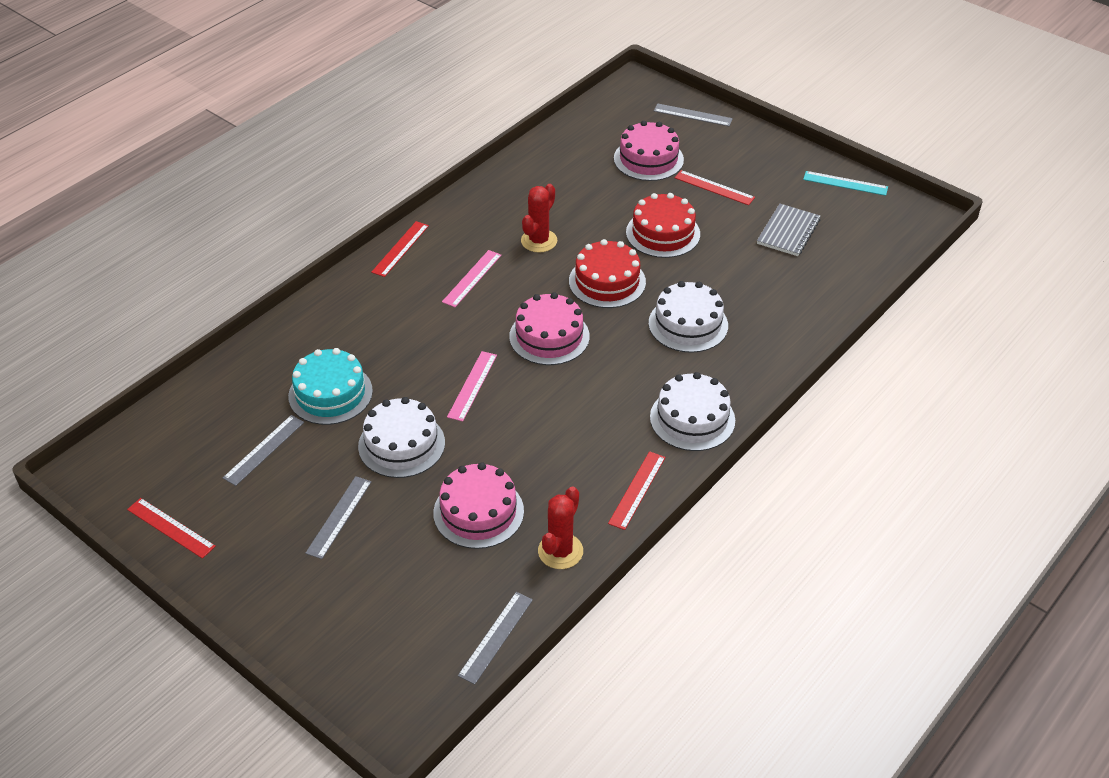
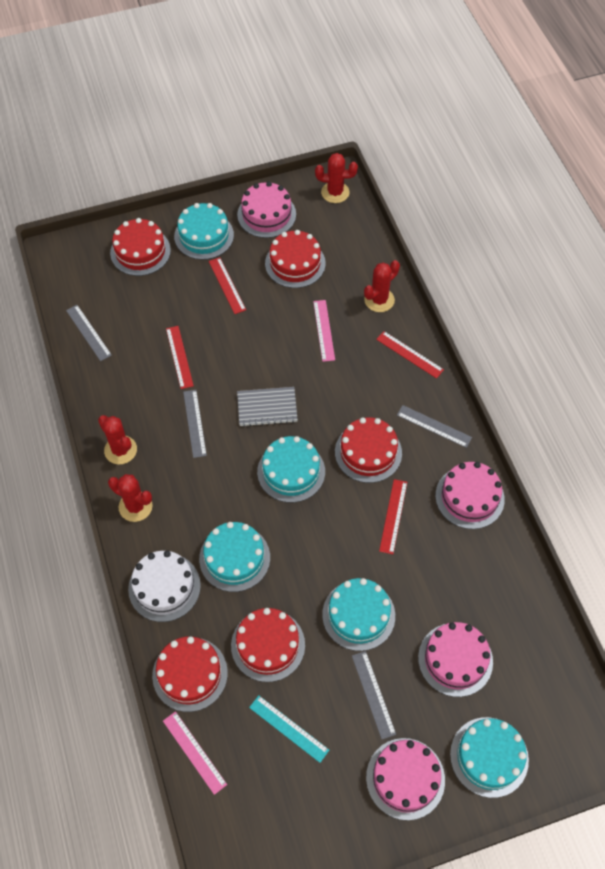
pink cake: 3 -> 4
red cactus: 2 -> 4
red cake: 2 -> 5
turquoise cake: 1 -> 5
white cake: 3 -> 1

